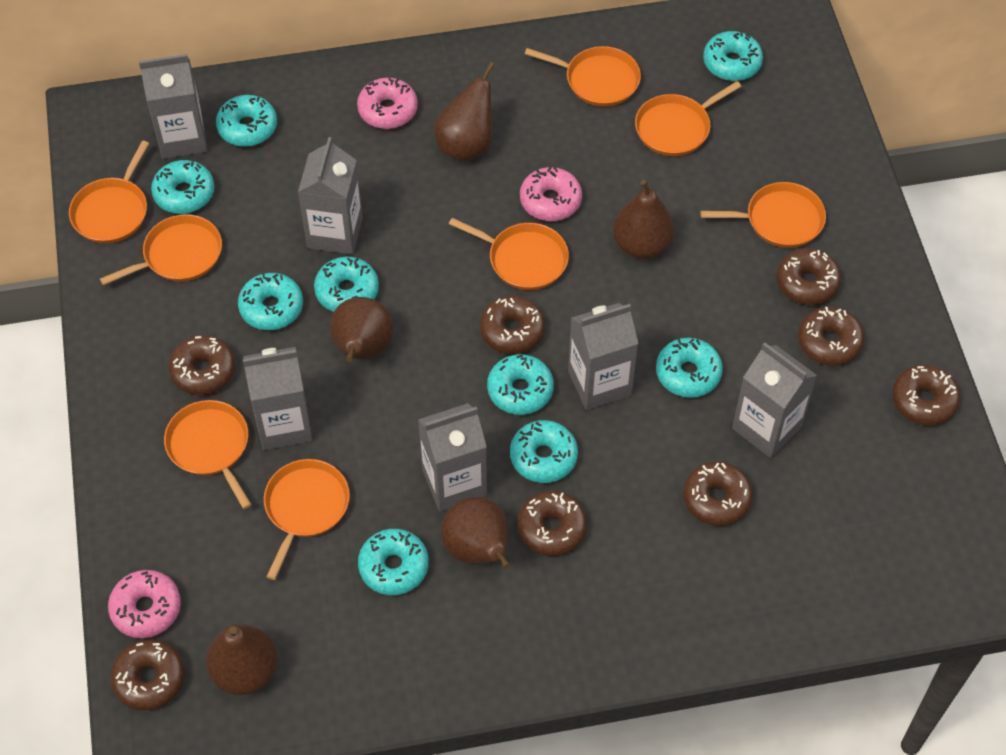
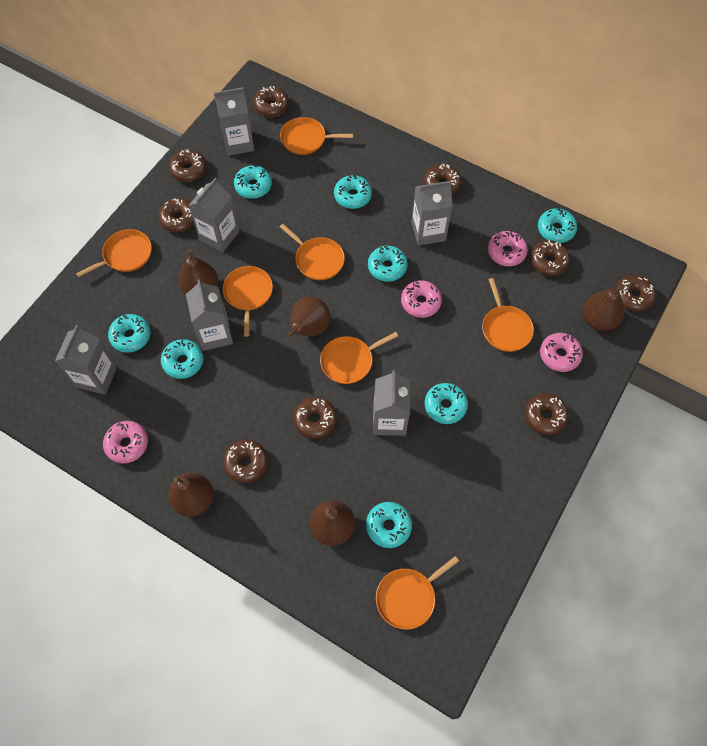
brown donut: 8 -> 9
orange pan: 8 -> 7
pink donut: 3 -> 4
turquoise donut: 9 -> 8

